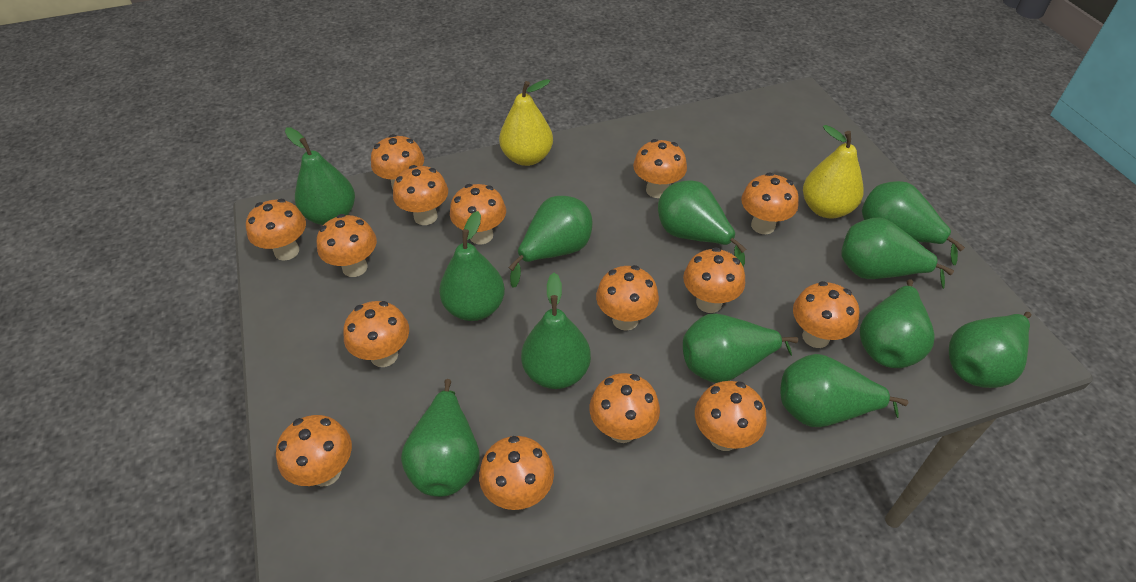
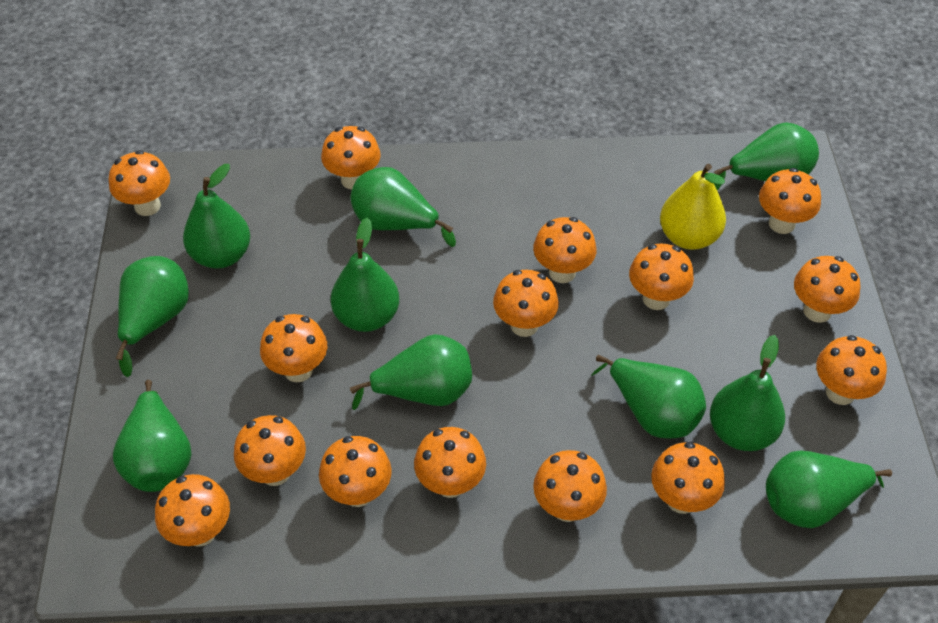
green pear: 12 -> 10
yellow pear: 2 -> 1

